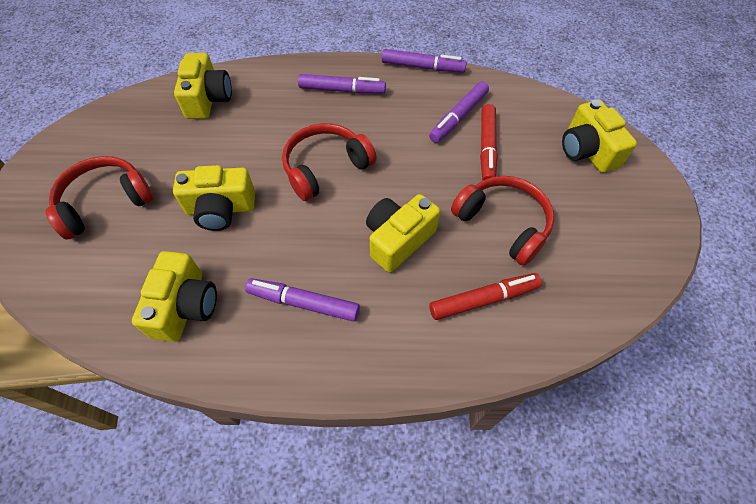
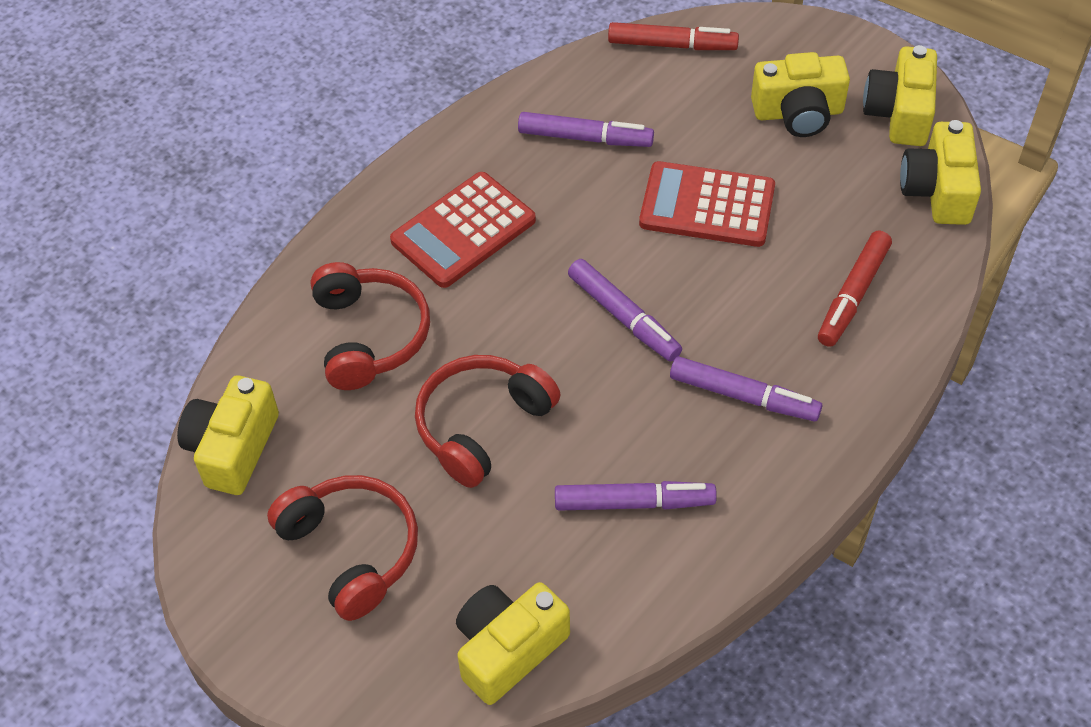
red calculator: 0 -> 2

